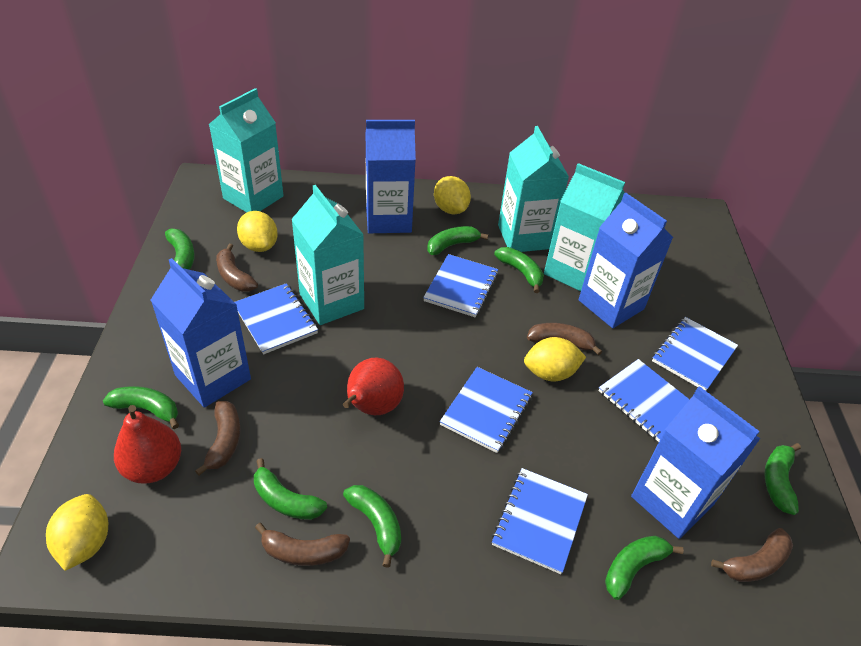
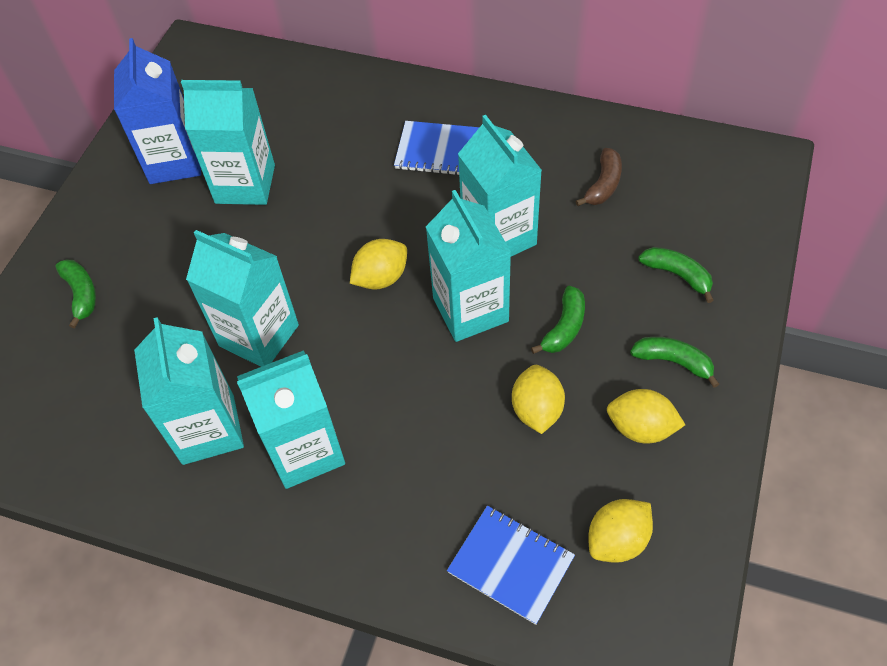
blue carton: 4 -> 1
blue notebook: 6 -> 2
brown banana: 5 -> 1
green banana: 8 -> 4
red pear: 2 -> 0
turquoise carton: 4 -> 6

